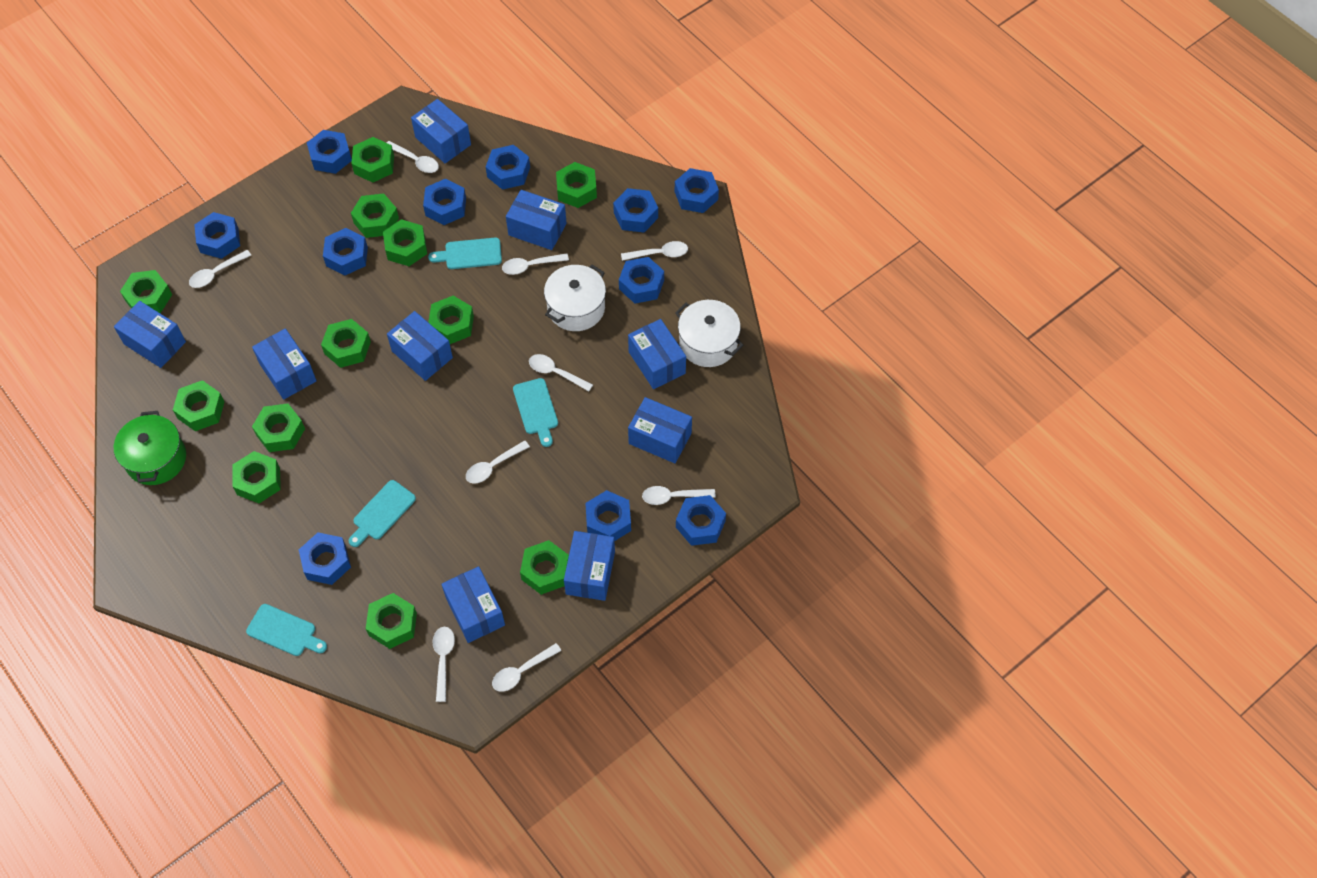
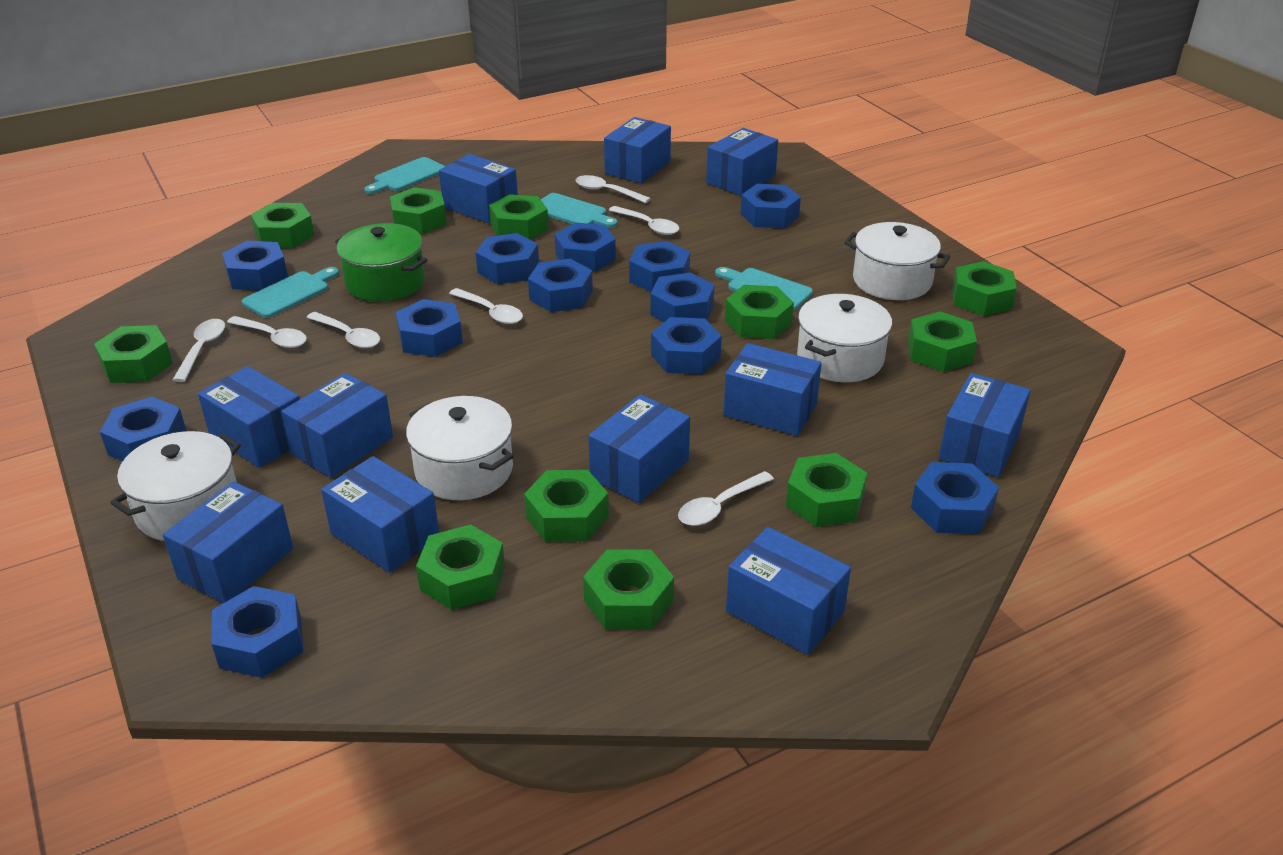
blue box: 9 -> 11
blue nut: 11 -> 12
green nut: 12 -> 11
white pot: 2 -> 4
white spoon: 9 -> 7

